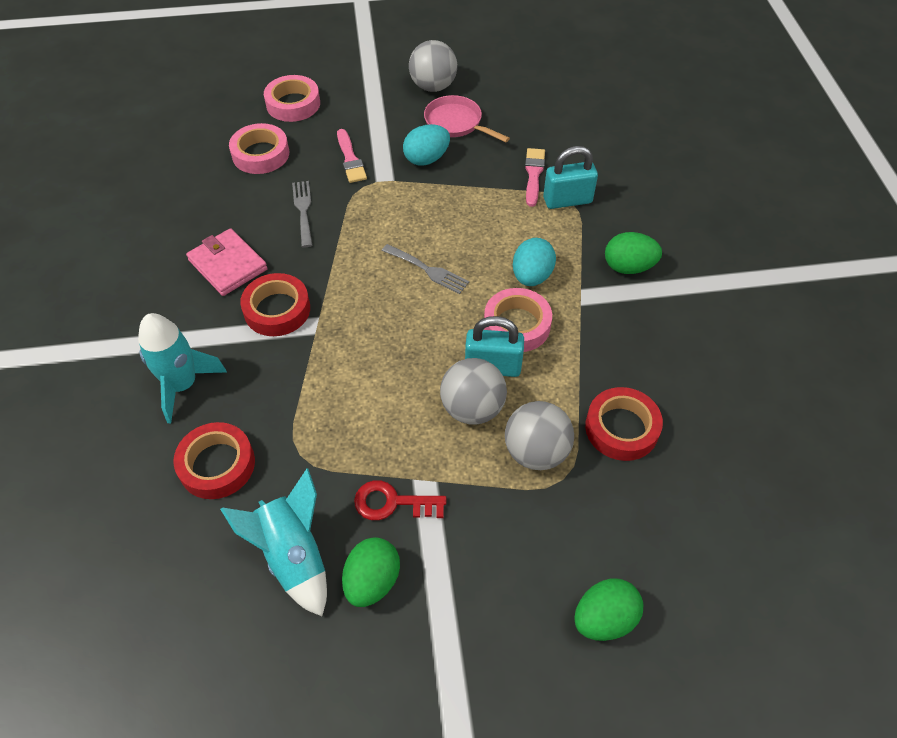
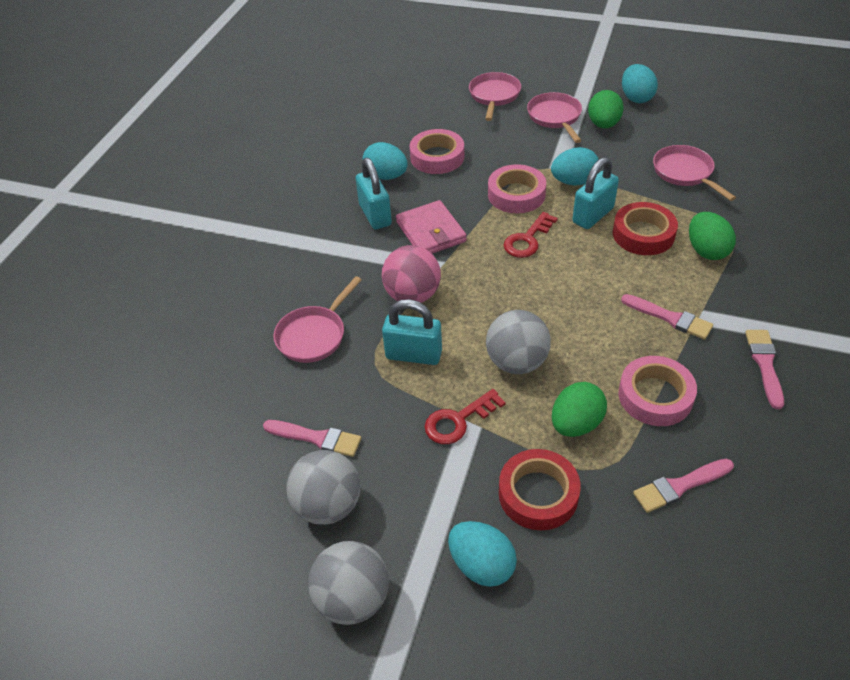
grey fork: 2 -> 0
pink ball: 0 -> 1
pink brush: 2 -> 4
pink pan: 1 -> 4
red key: 1 -> 2
red tape: 3 -> 2
turquoise egg: 2 -> 4
turquoise padlock: 2 -> 3
turquoise rocket: 2 -> 0

